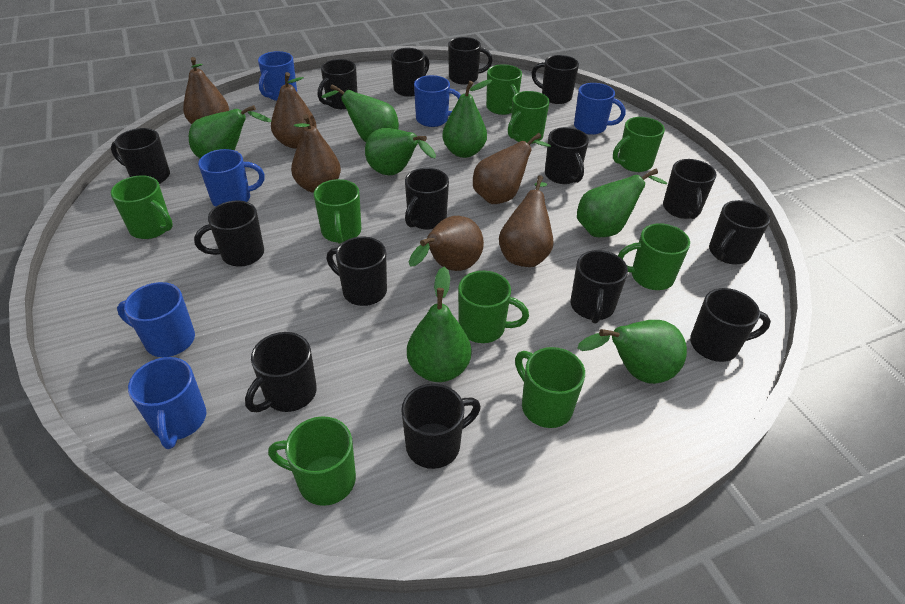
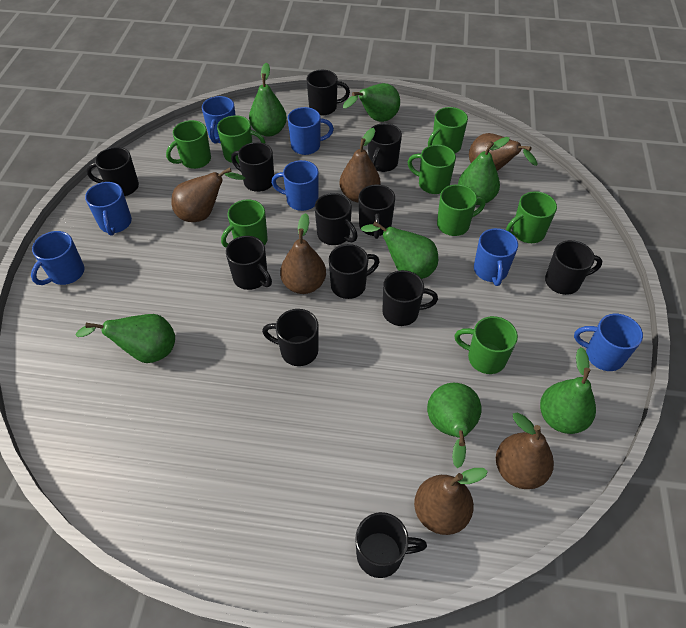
black mug: 15 -> 12
blue mug: 6 -> 7
green mug: 9 -> 8

